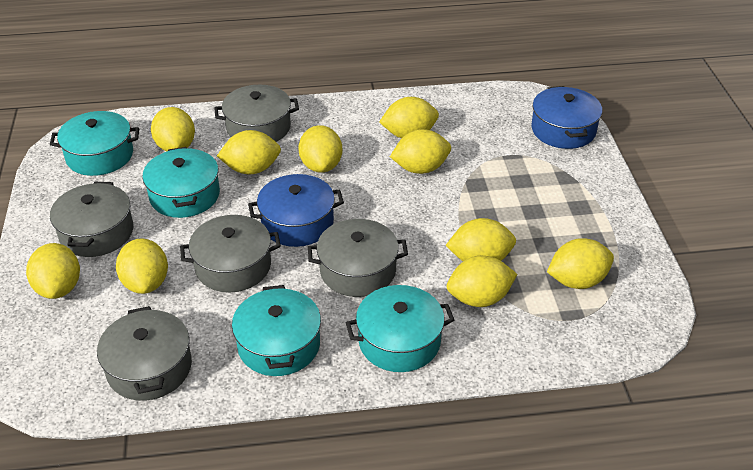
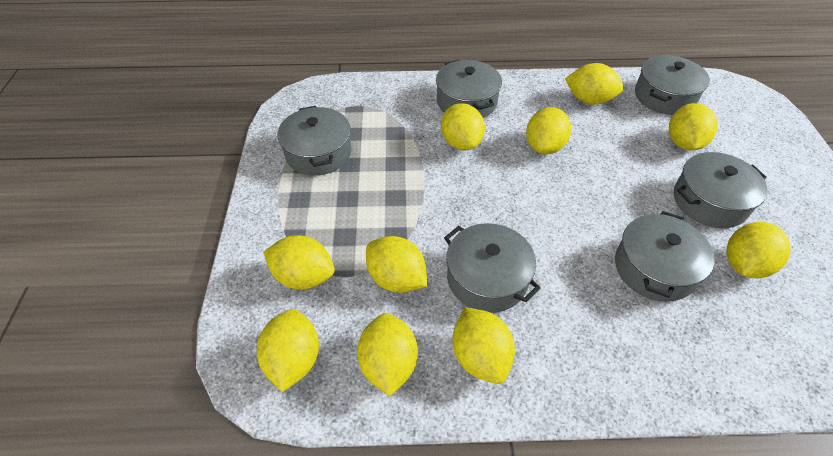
blue pot: 2 -> 0
grey pot: 5 -> 6
turquoise pot: 4 -> 0

